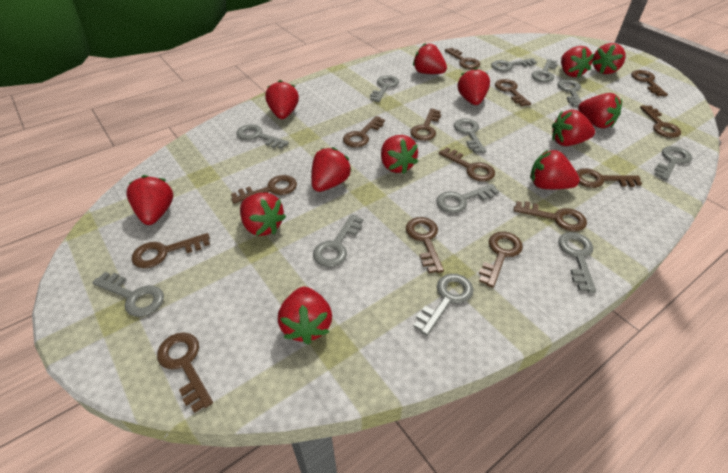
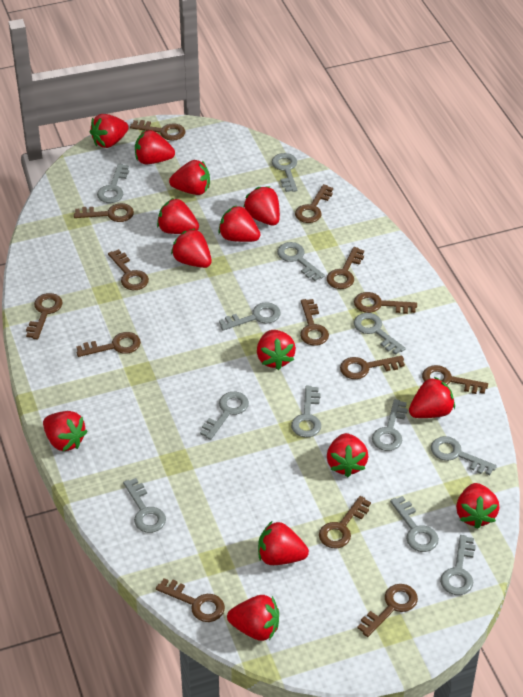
red strawberry: 13 -> 14

